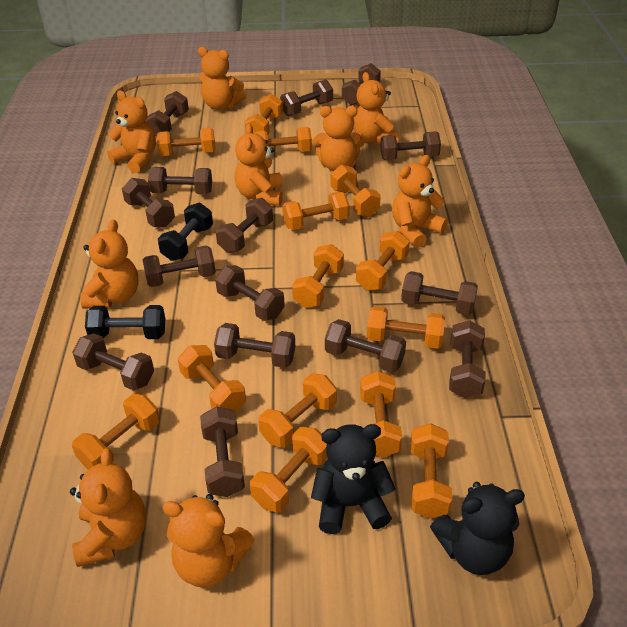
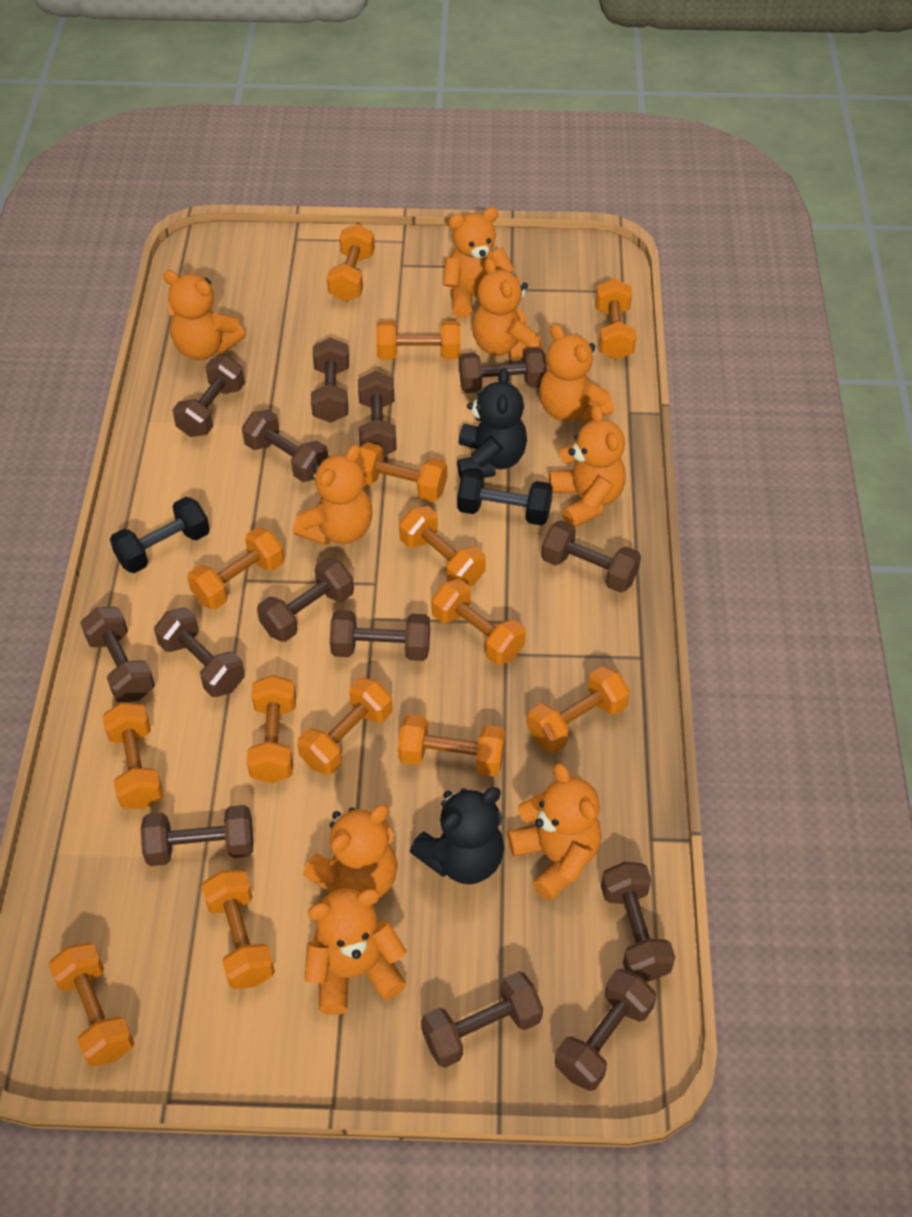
brown dumbbell: 15 -> 14

